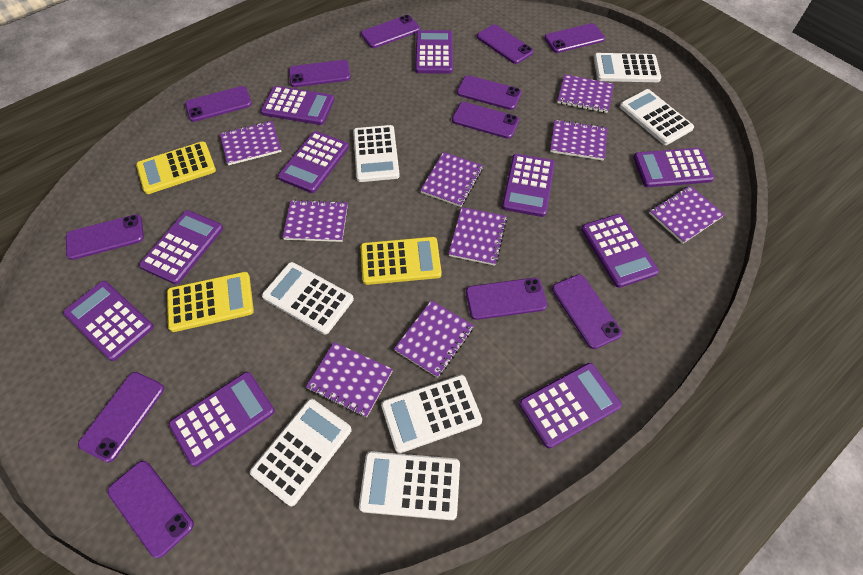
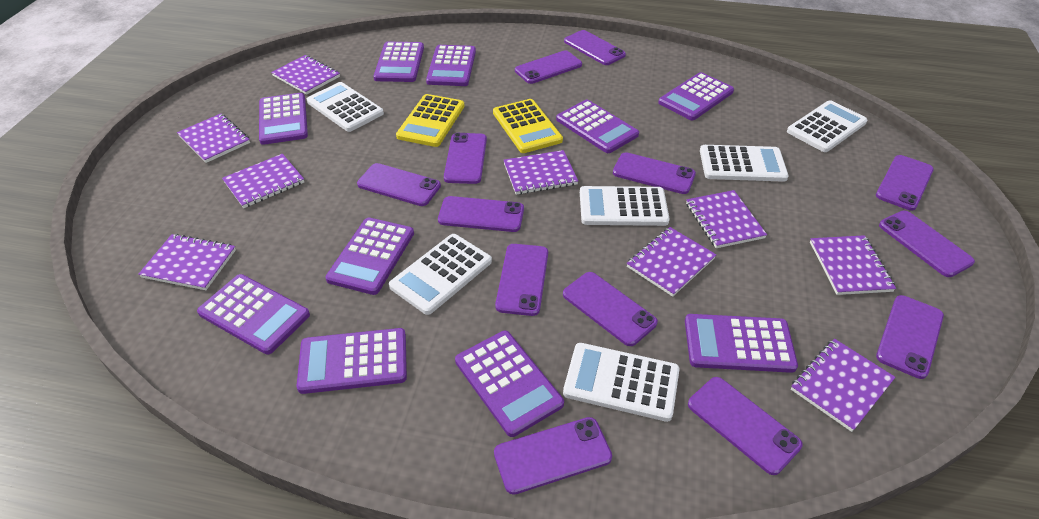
purple phone: 12 -> 13
white calculator: 7 -> 6
yellow calculator: 3 -> 2

